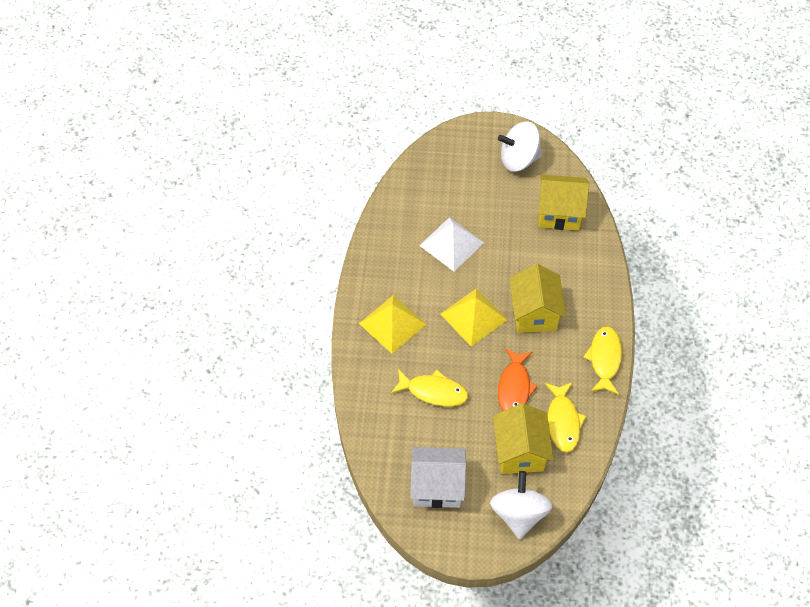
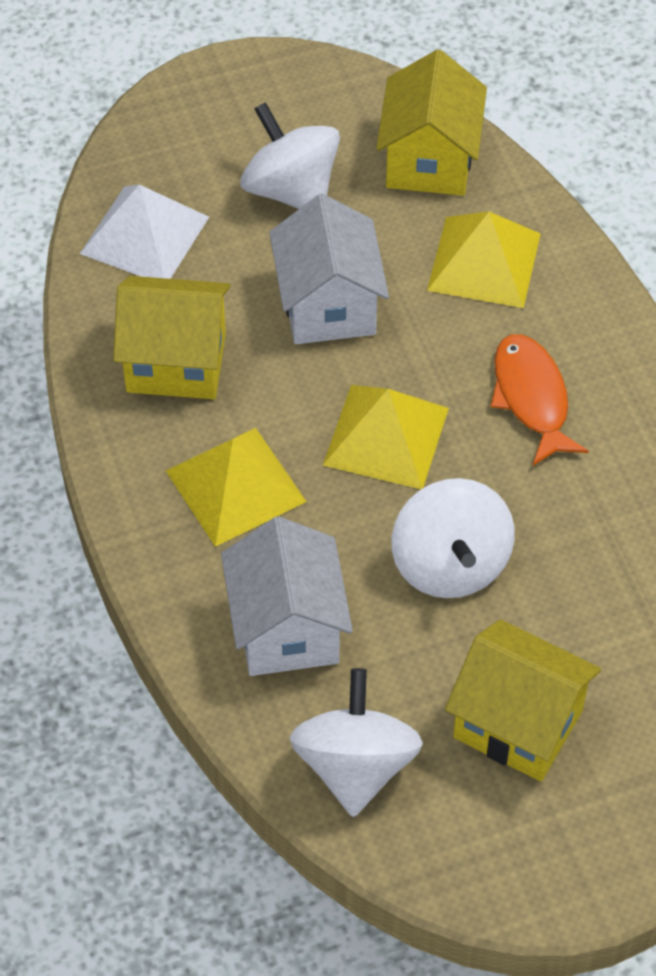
white house: 1 -> 2
white spinning top: 2 -> 3
yellow fish: 3 -> 0
yellow pyramid: 2 -> 3

